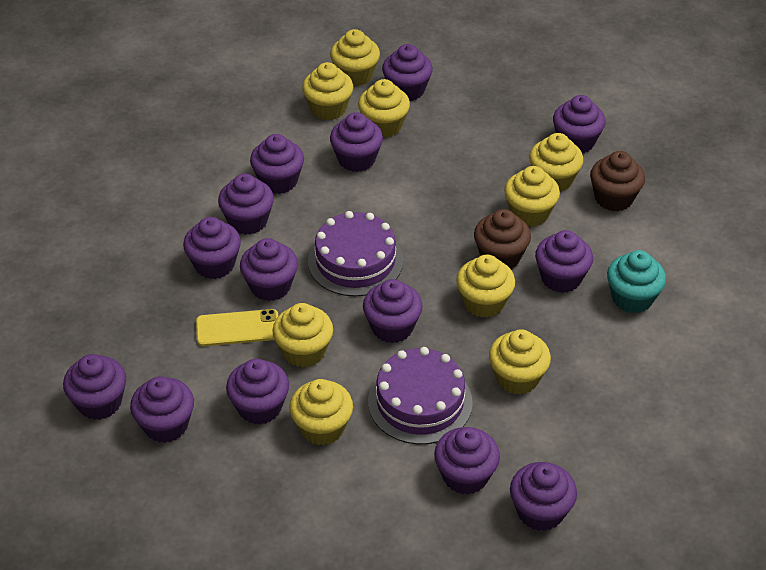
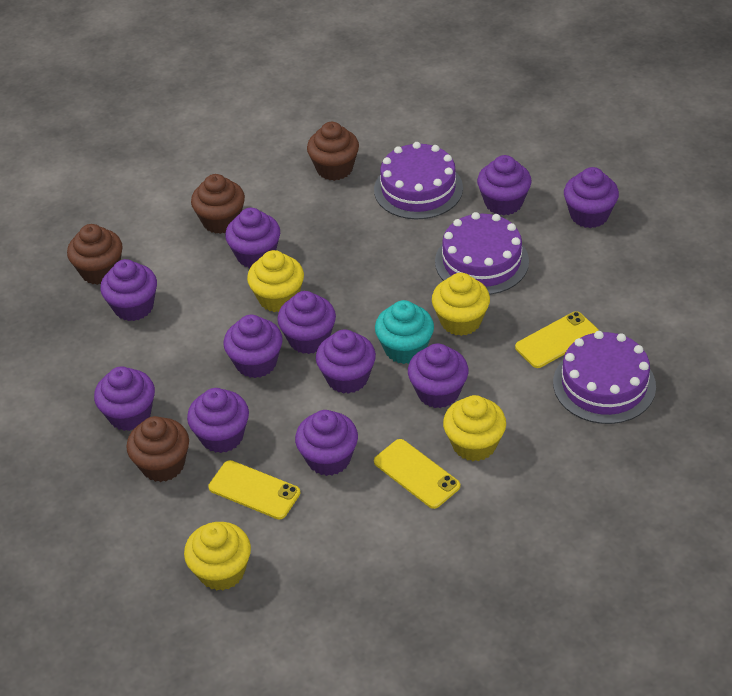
brown cupcake: 2 -> 4
purple cake: 2 -> 3
purple cupcake: 14 -> 11
yellow cupcake: 9 -> 4
yellow phone: 1 -> 3

